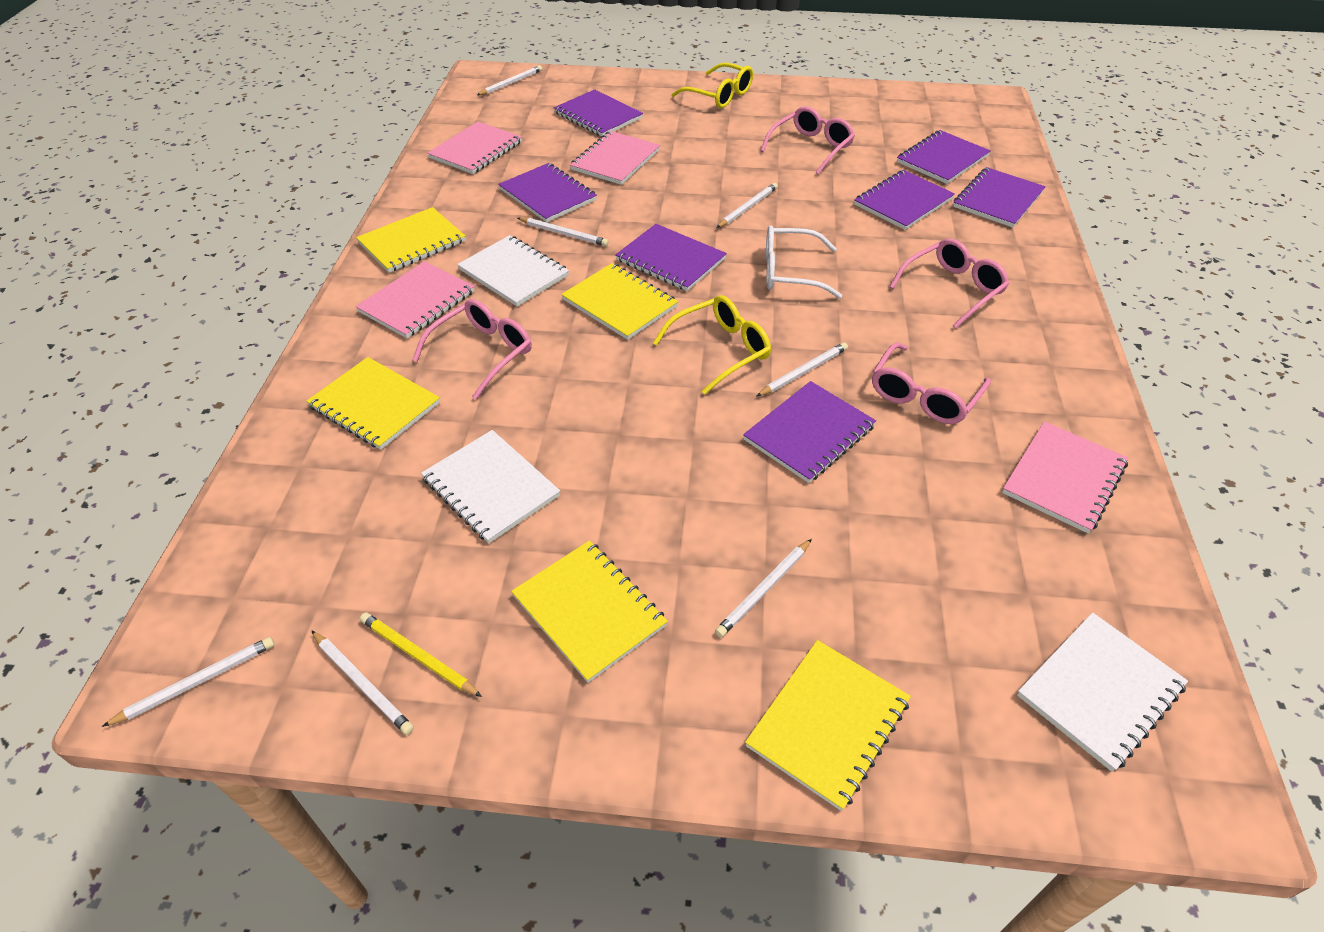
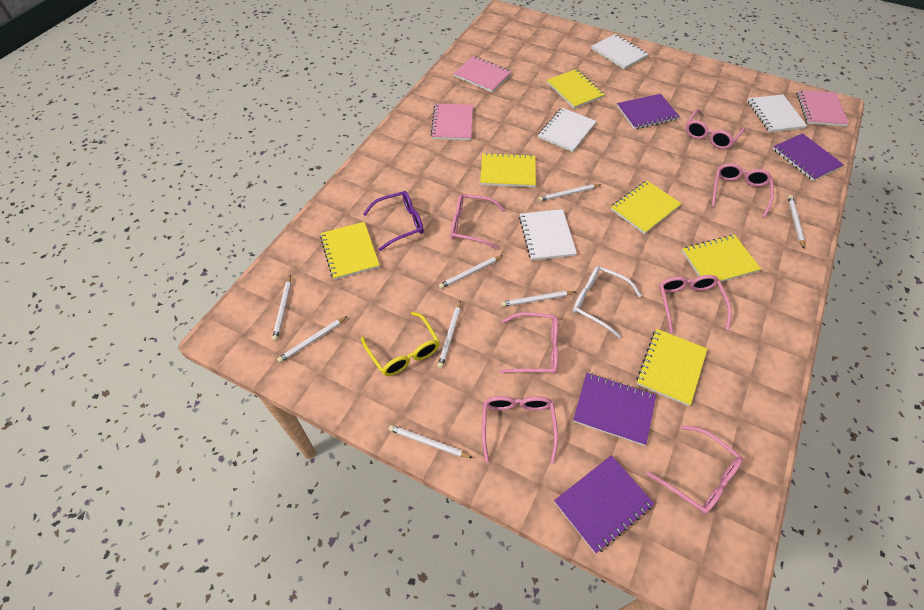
pink glasses: 4 -> 7
pink notebook: 4 -> 3
purple glasses: 0 -> 1
purple notebook: 7 -> 4
white notebook: 3 -> 4
white pencil: 7 -> 8
yellow glasses: 2 -> 1
yellow notebook: 5 -> 6
yellow pencil: 1 -> 0

